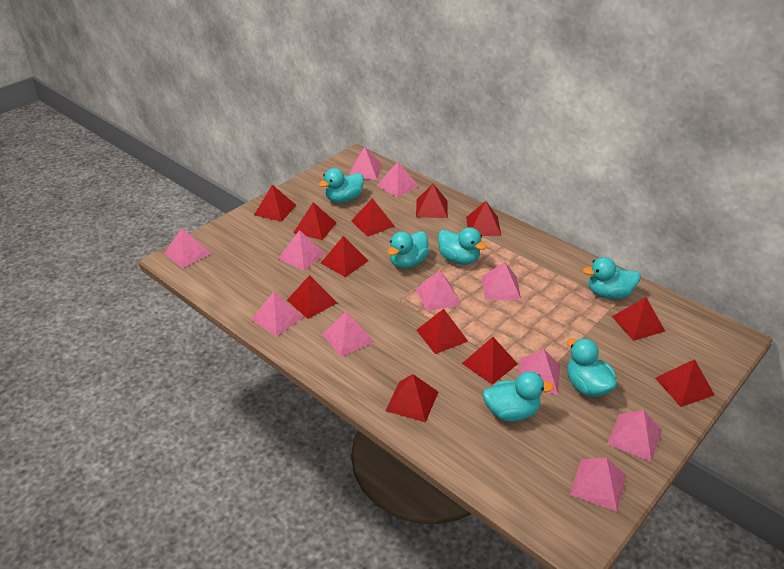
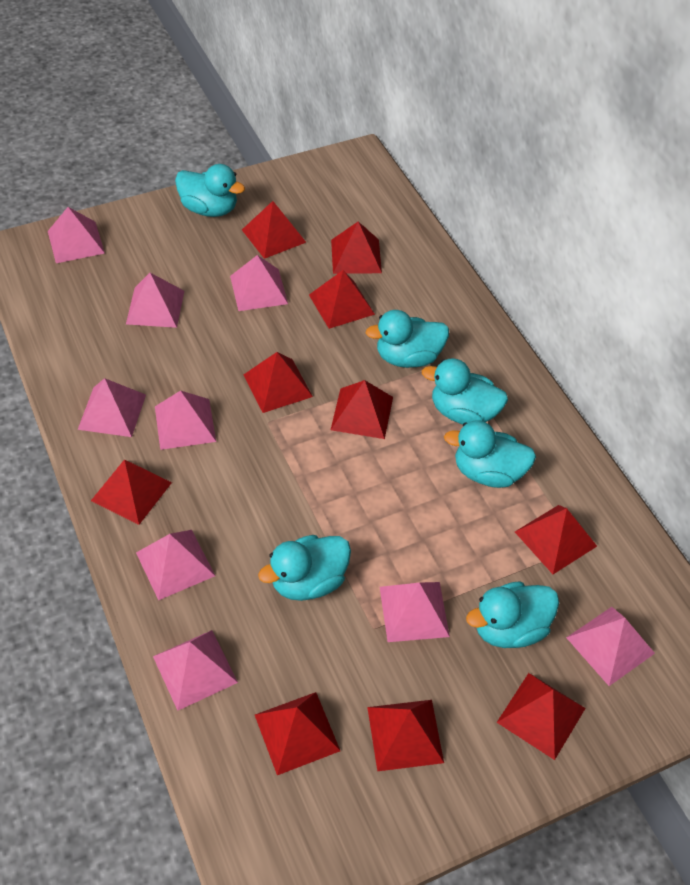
pink pyramid: 11 -> 9
red pyramid: 12 -> 10

